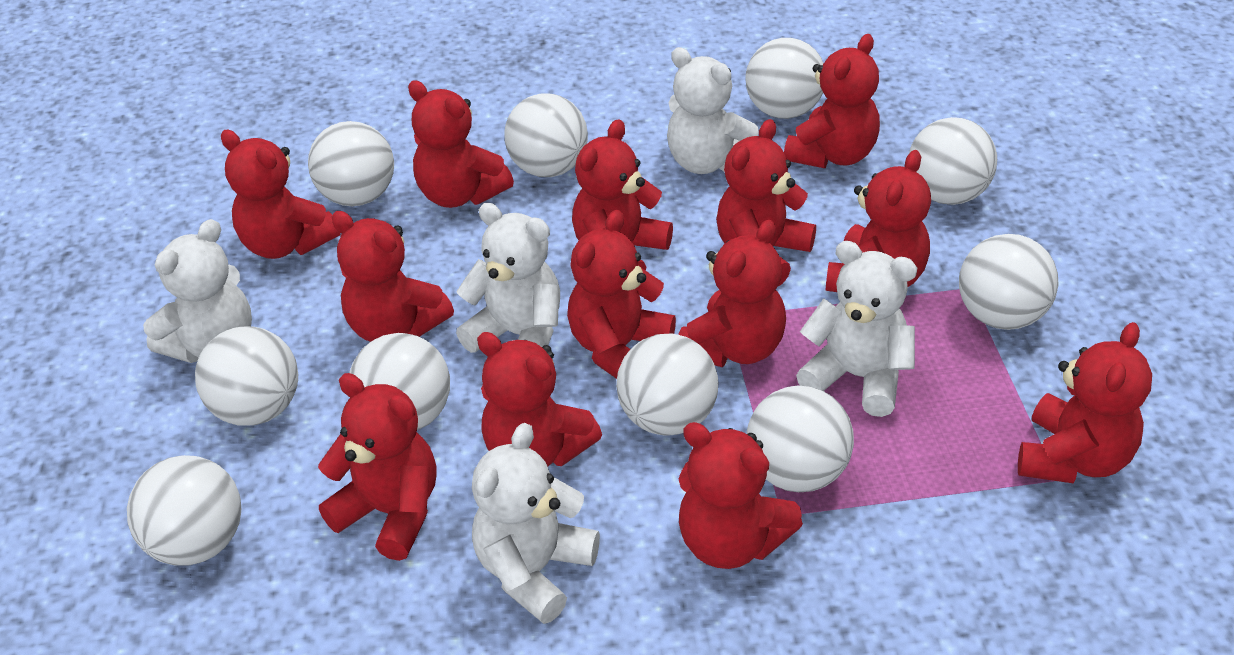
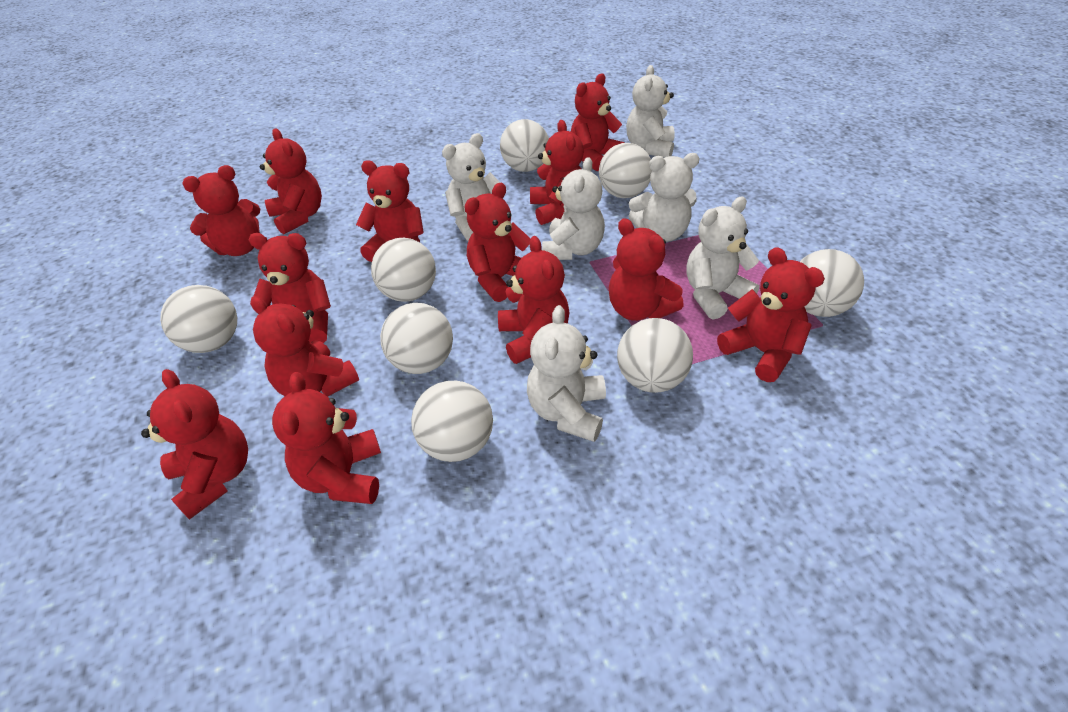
white ball: 10 -> 8
white teddy bear: 5 -> 6

